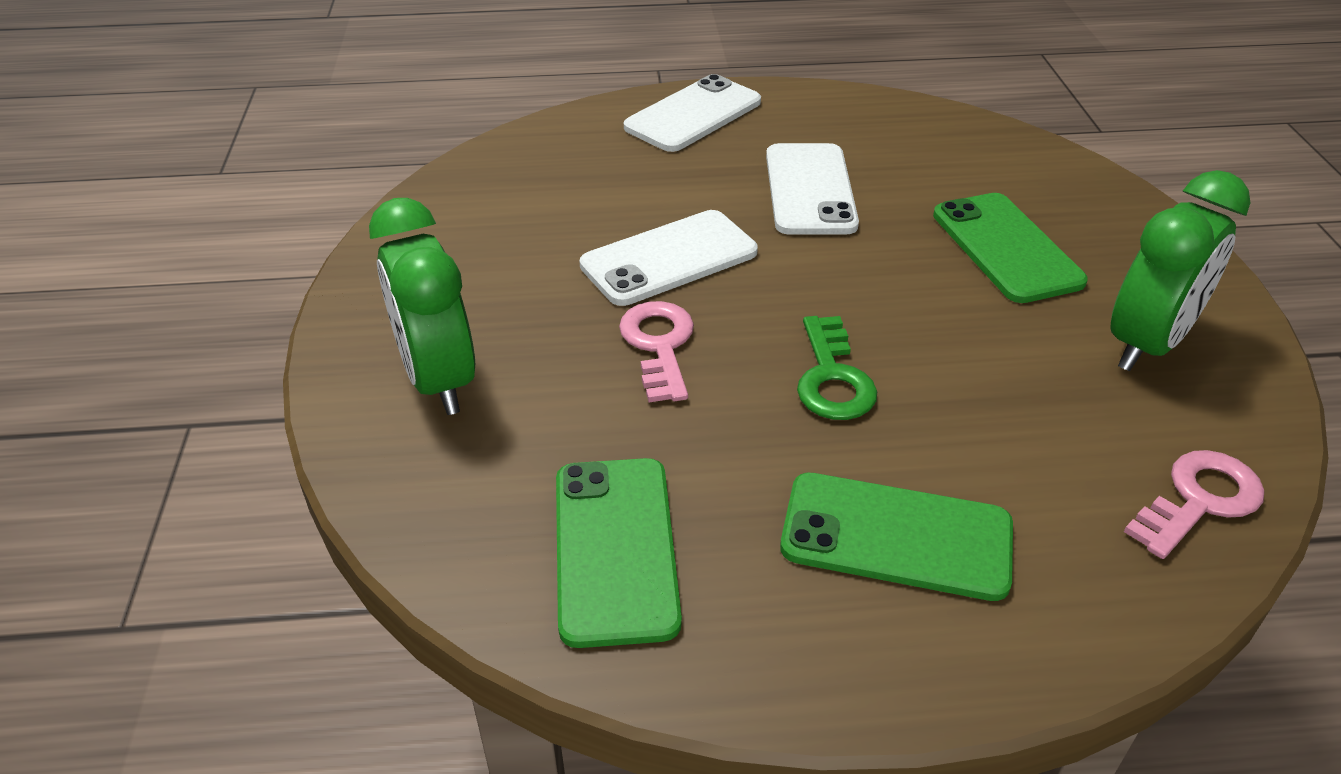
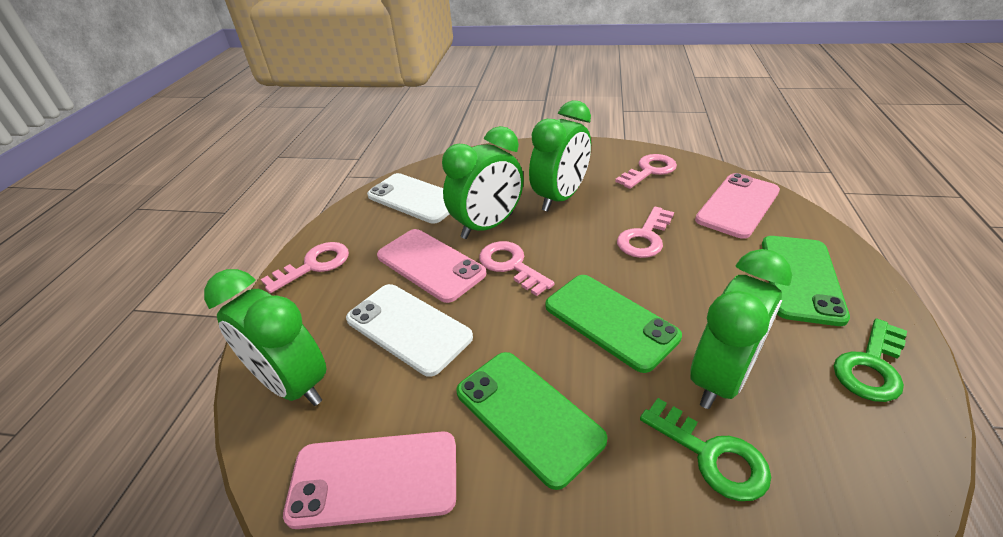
green clock: 2 -> 4
green key: 1 -> 2
pink key: 2 -> 4
pink phone: 0 -> 3
white phone: 3 -> 2

